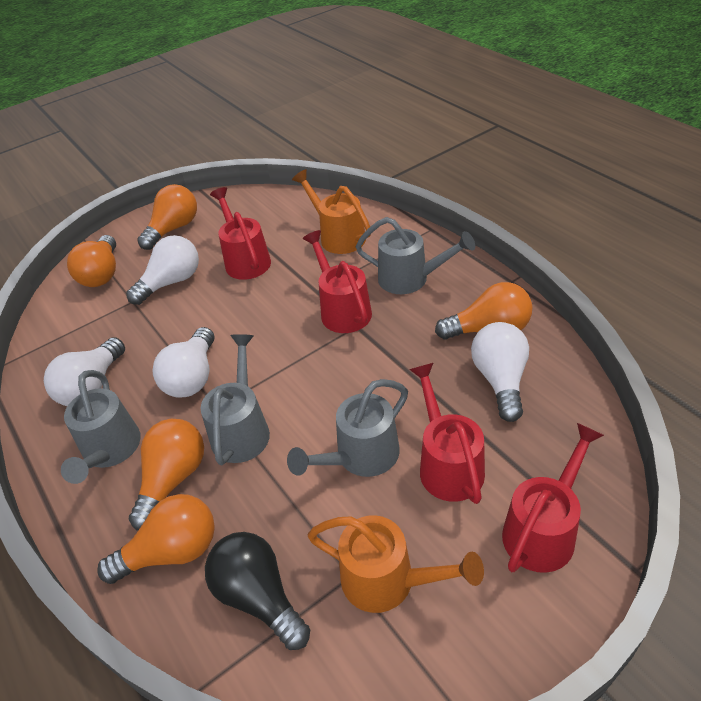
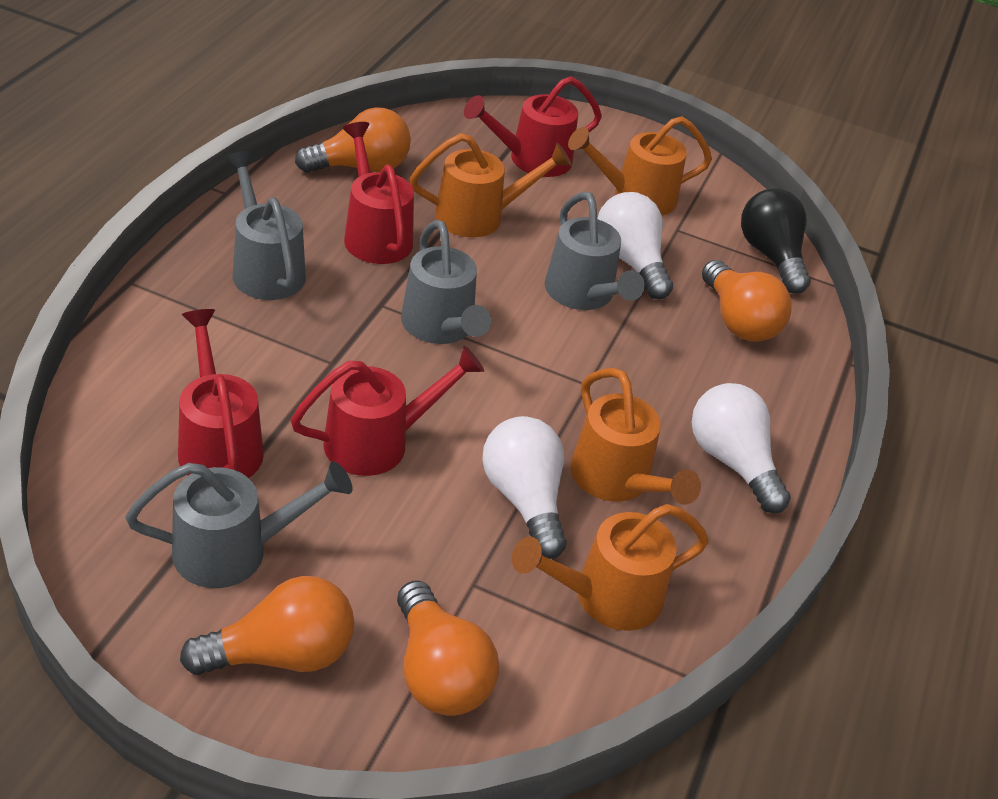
orange light bulb: 5 -> 4
orange watering can: 2 -> 4
white light bulb: 4 -> 3

